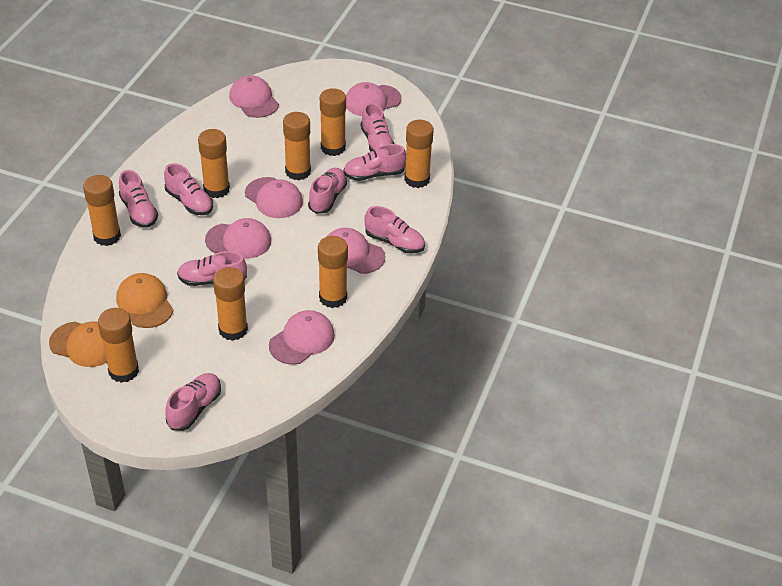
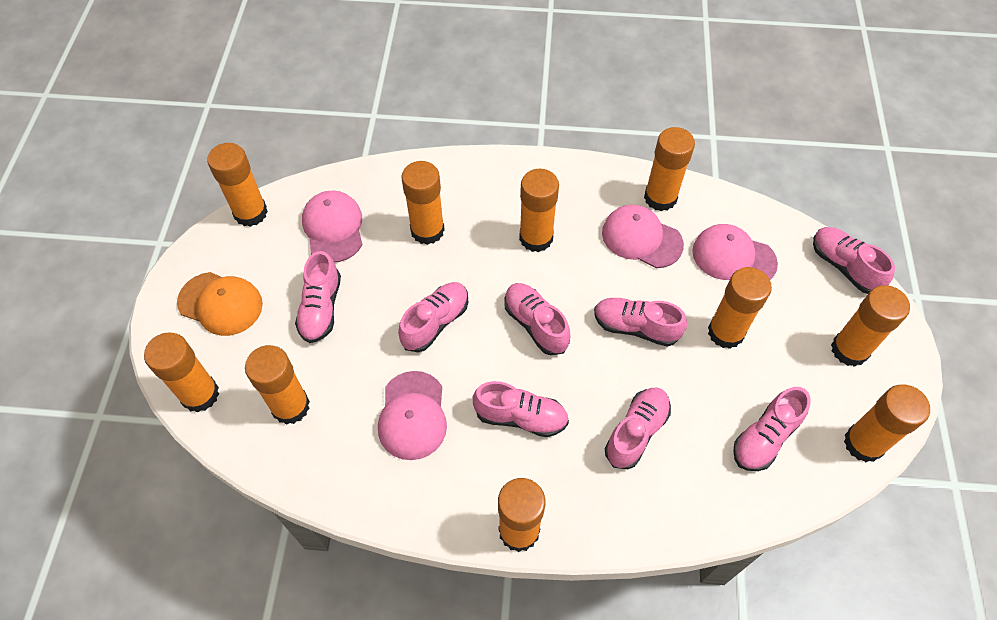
orange cap: 2 -> 1
orange glue stick: 8 -> 10
pink cap: 6 -> 4

